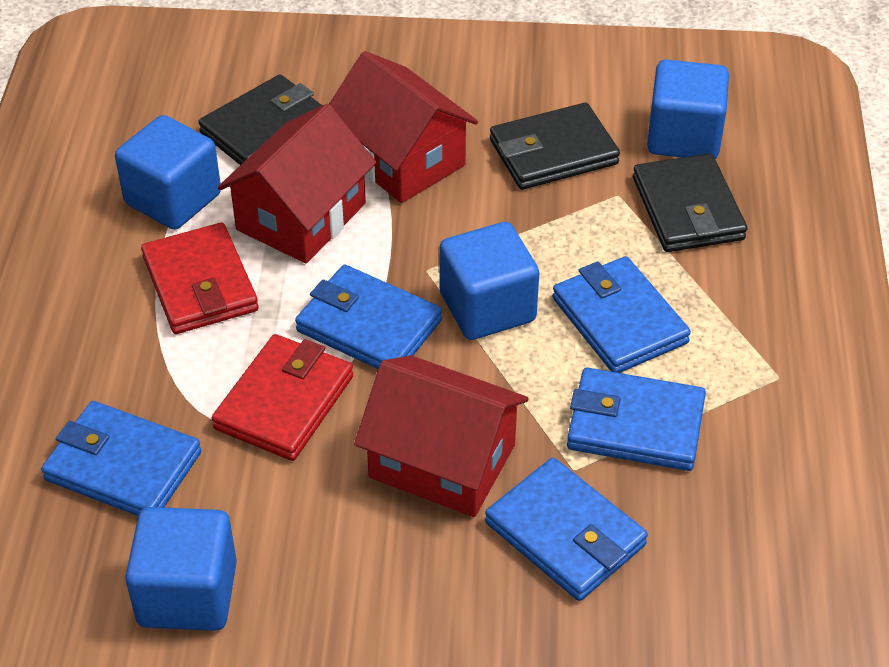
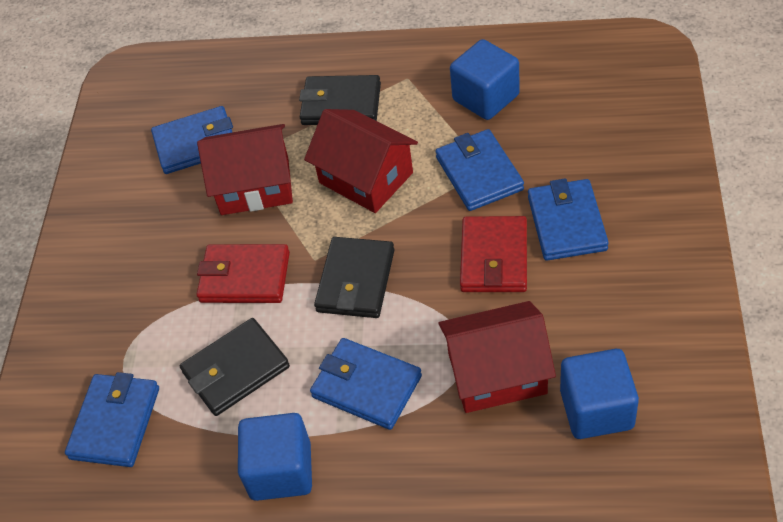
blue cube: 4 -> 3

